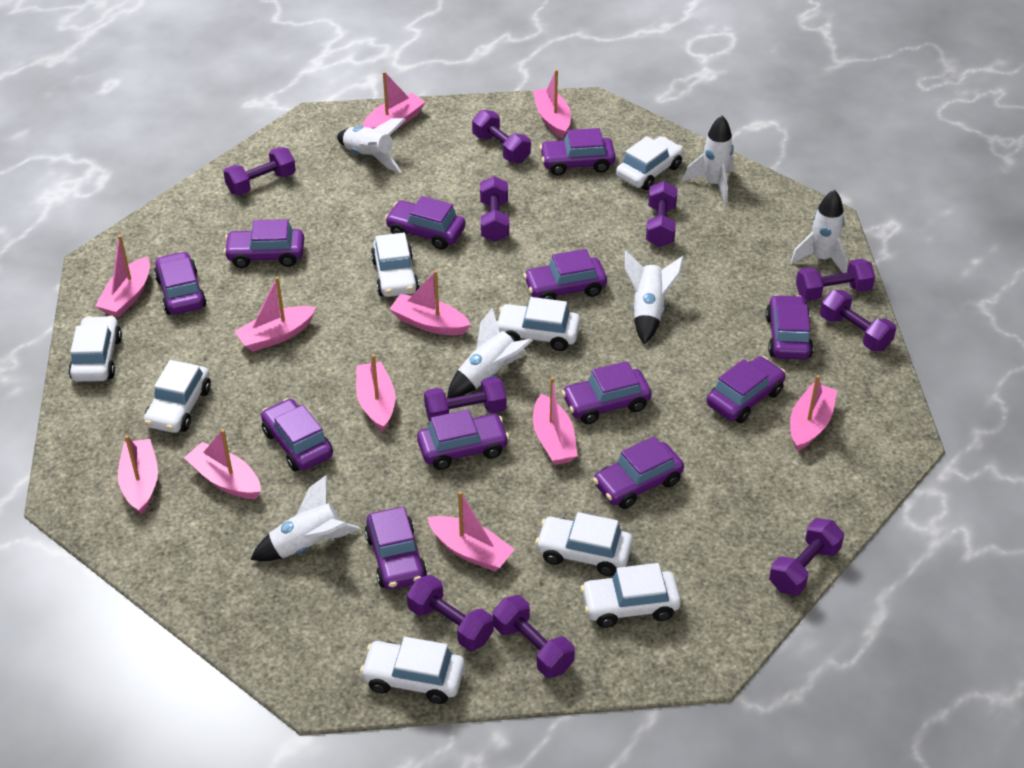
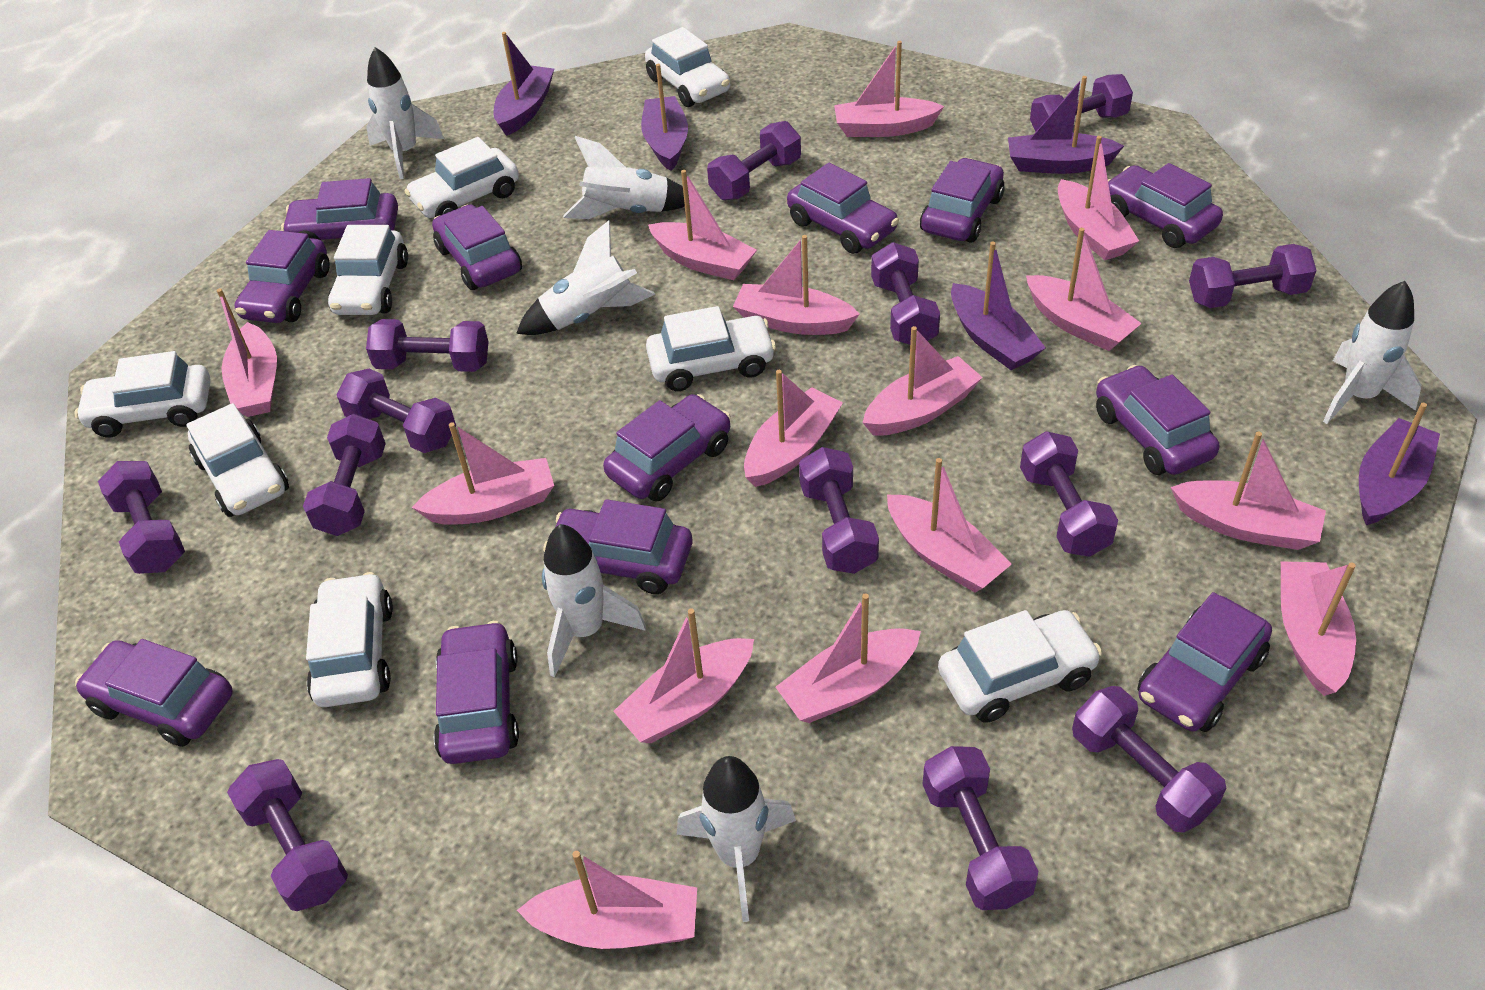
pink boat: 11 -> 15
purple boat: 0 -> 5
purple dumbbell: 10 -> 13

